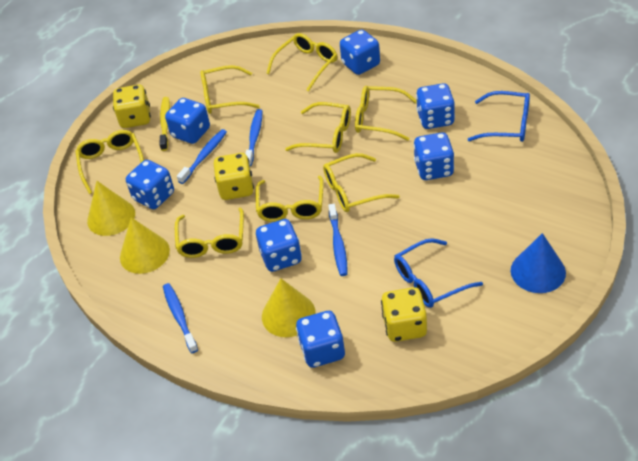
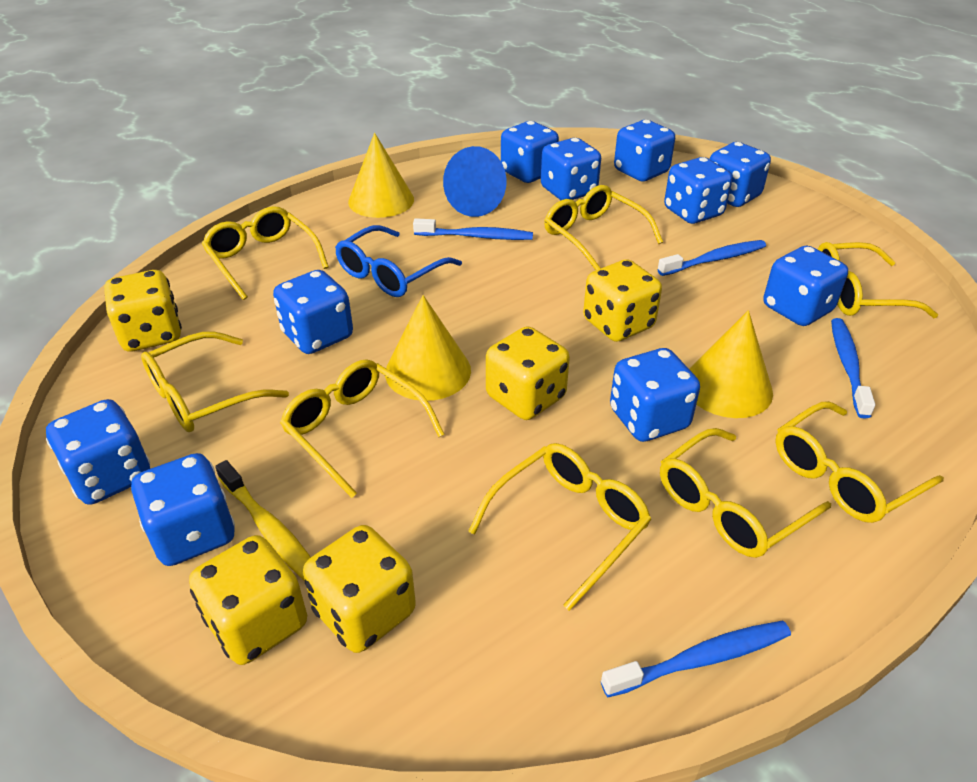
blue dice: 7 -> 10
blue glasses: 2 -> 1
yellow dice: 3 -> 5

